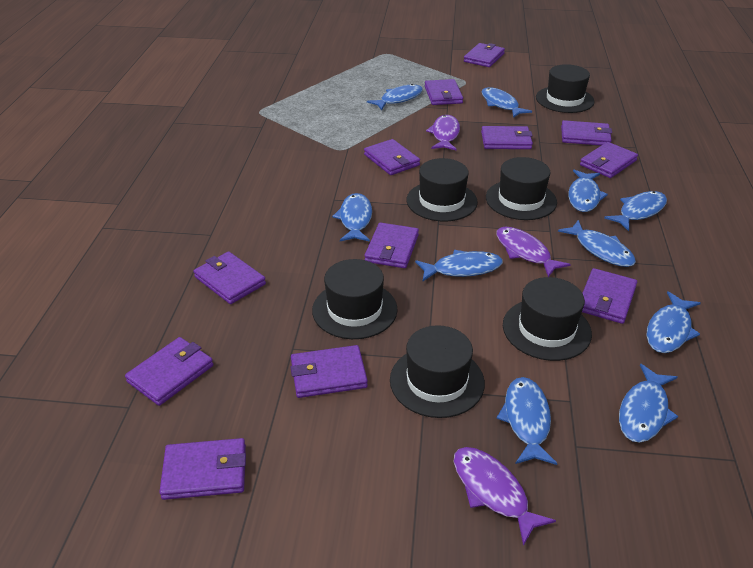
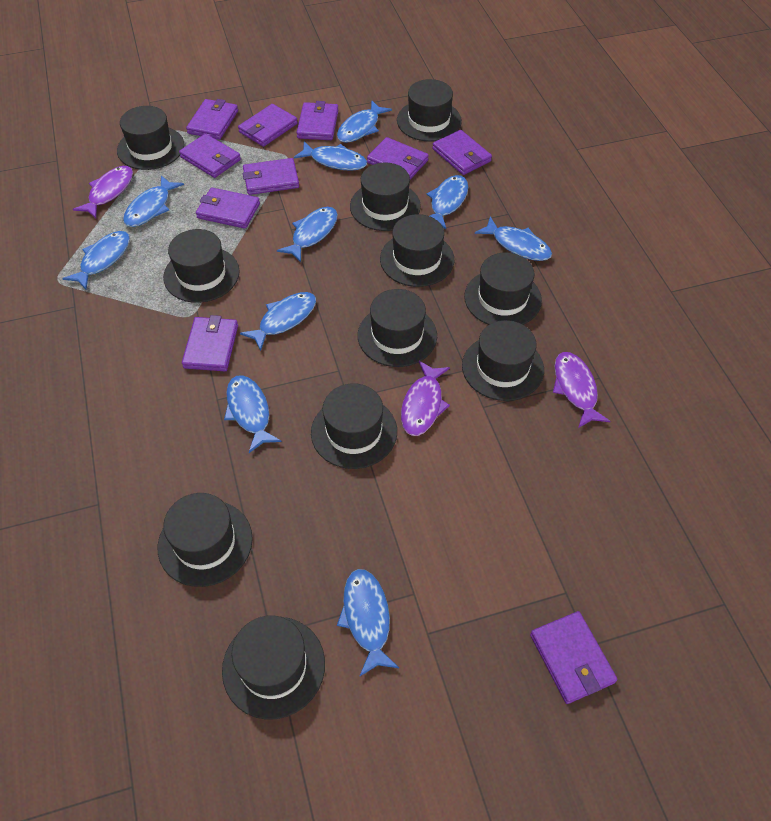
black hat: 6 -> 11
purple wallet: 12 -> 10

